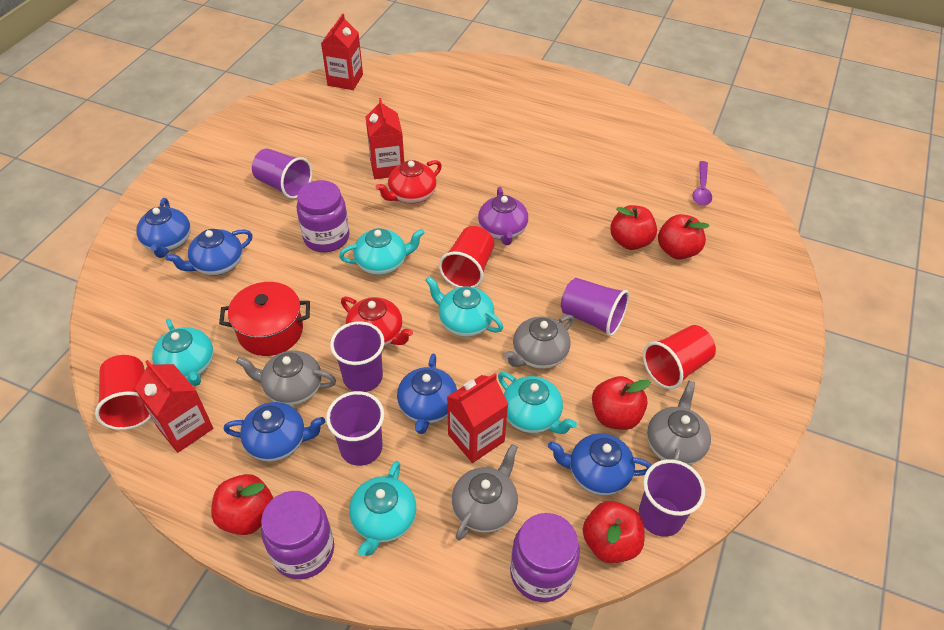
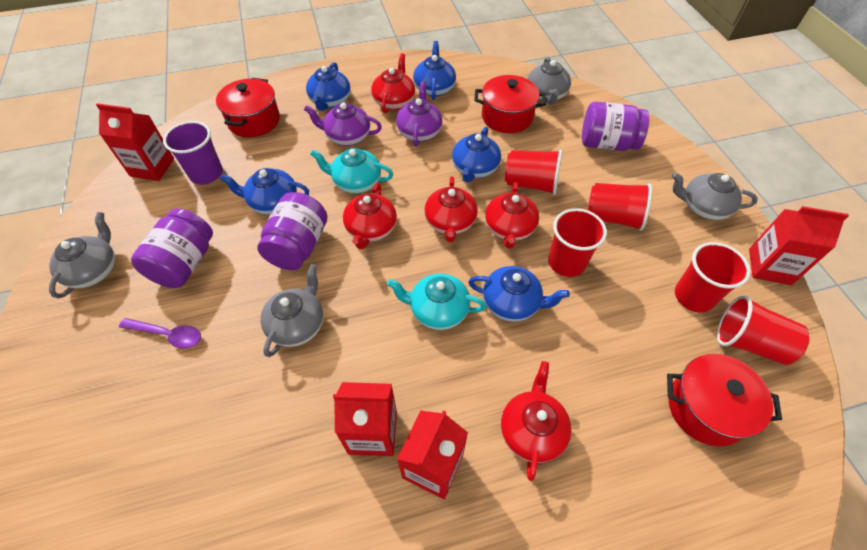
purple cup: 5 -> 1
purple teapot: 1 -> 2
red apple: 5 -> 0
red cup: 3 -> 5
red pot: 1 -> 3
red teapot: 2 -> 5
turquoise teapot: 5 -> 2

